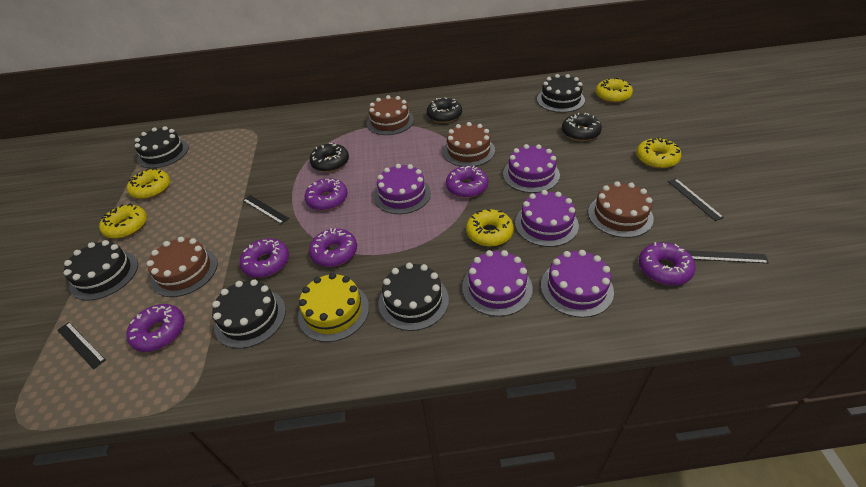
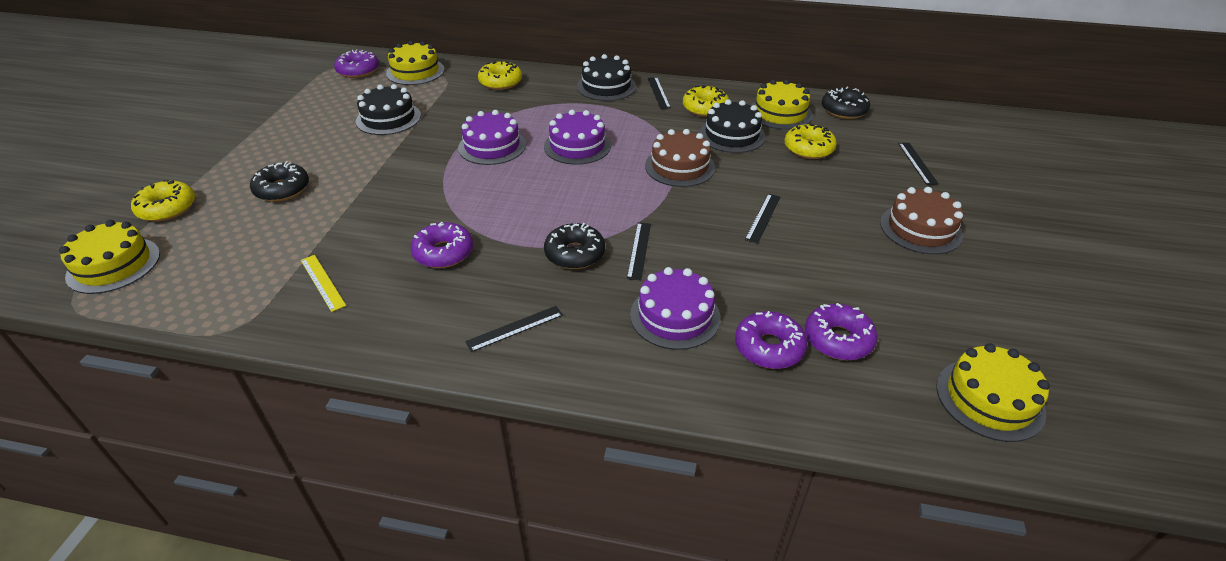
black cake: 5 -> 3
black ruler: 4 -> 5
brown cake: 4 -> 2
purple cake: 5 -> 3
purple donut: 6 -> 4
yellow cake: 1 -> 4
yellow donut: 5 -> 4
yellow ruler: 0 -> 1

